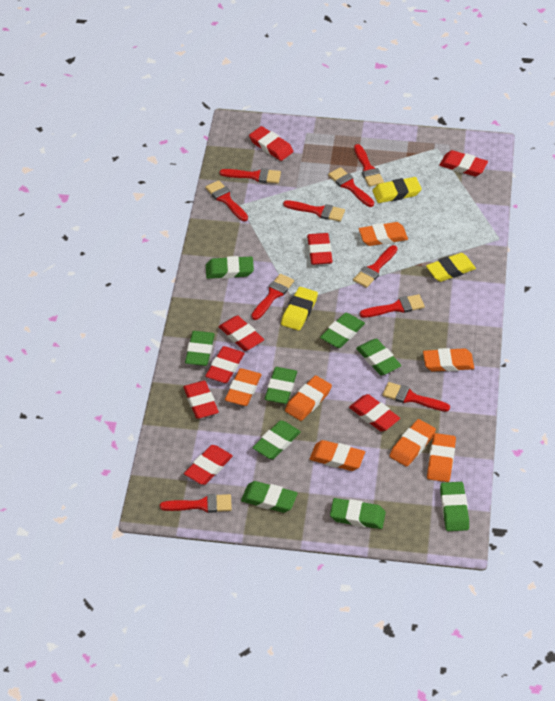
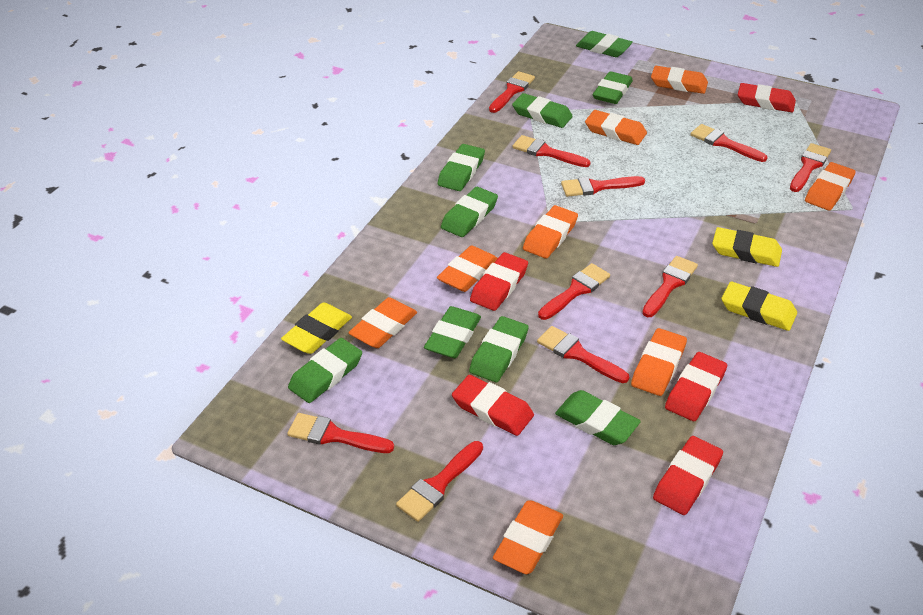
orange eraser: 7 -> 8
red eraser: 8 -> 5

